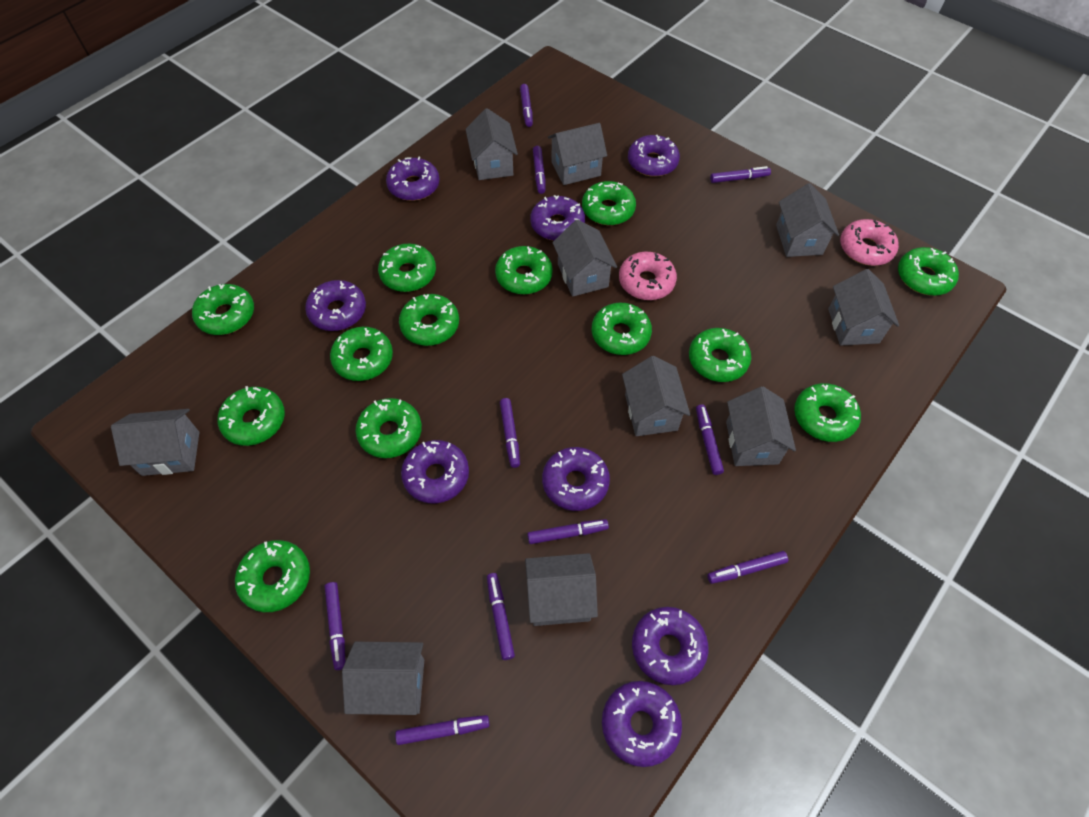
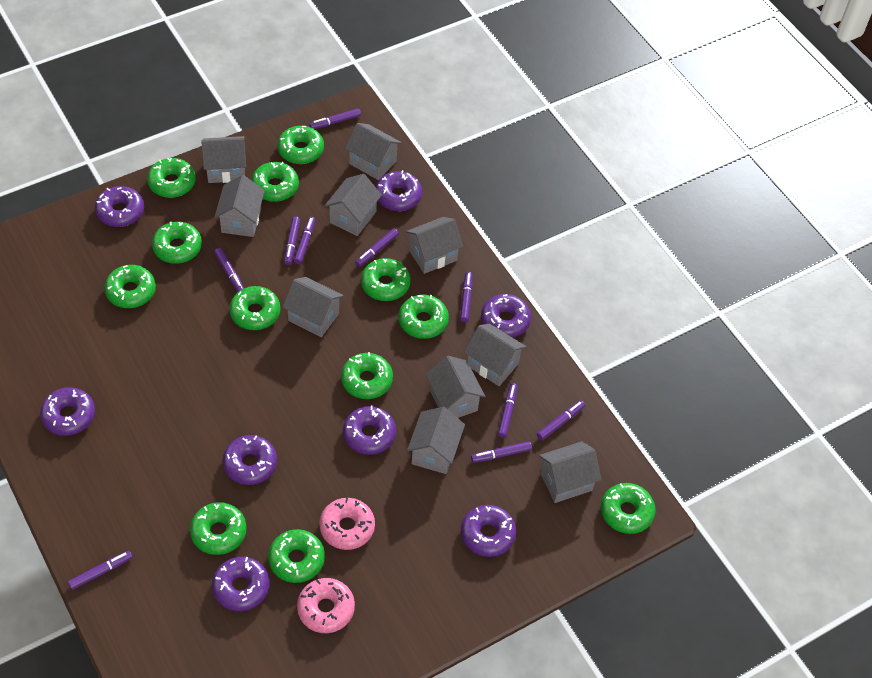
green donut: 13 -> 12

